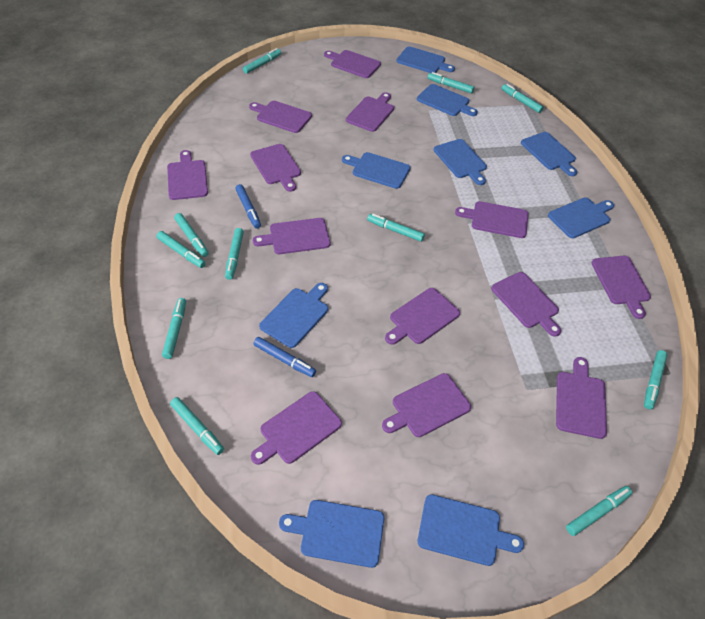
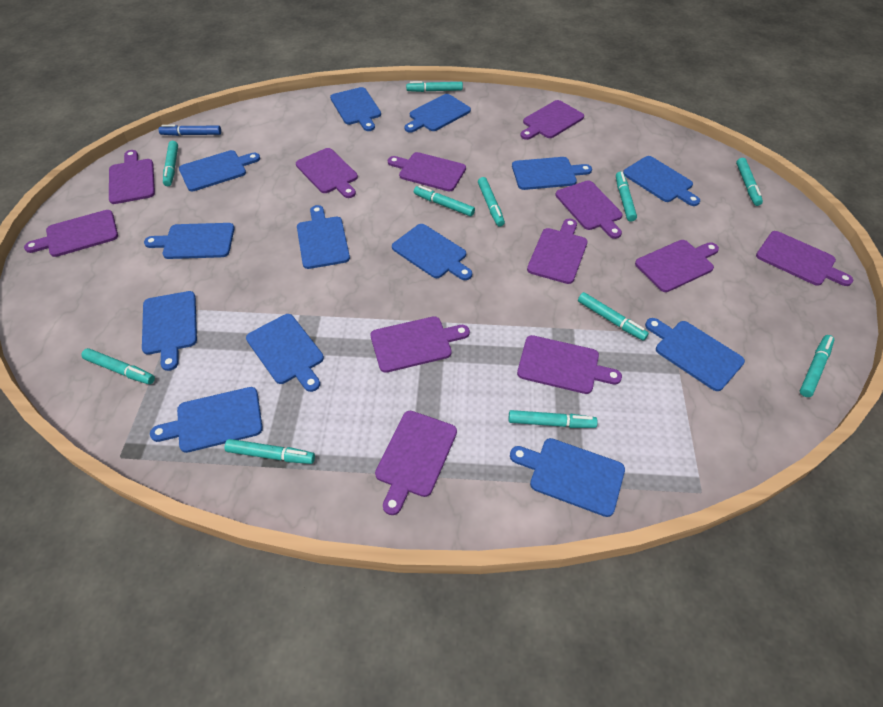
blue cutting board: 9 -> 13
blue marker: 2 -> 1
purple cutting board: 13 -> 12

